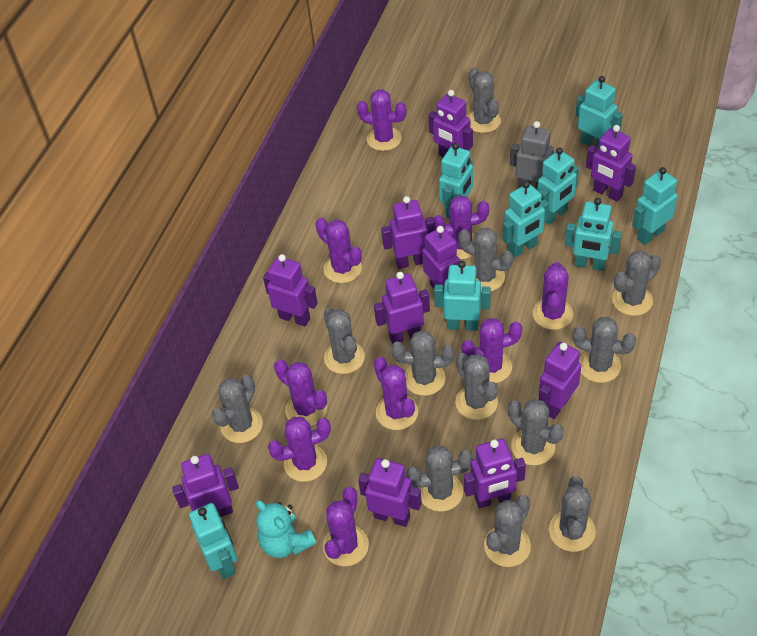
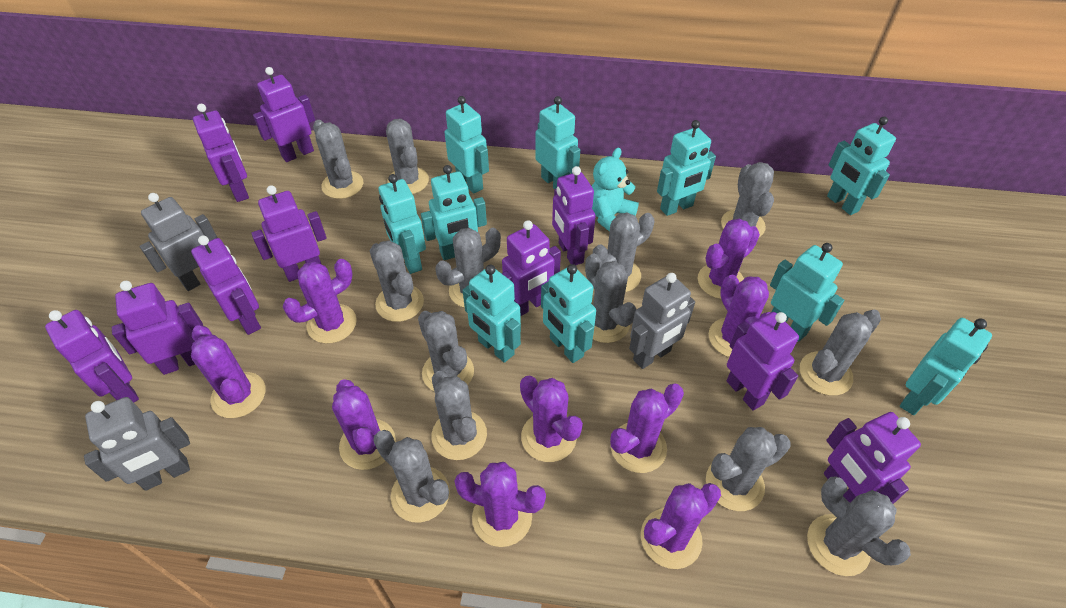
grey cactus: 12 -> 13
grey robot: 1 -> 3
turquoise robot: 8 -> 10

